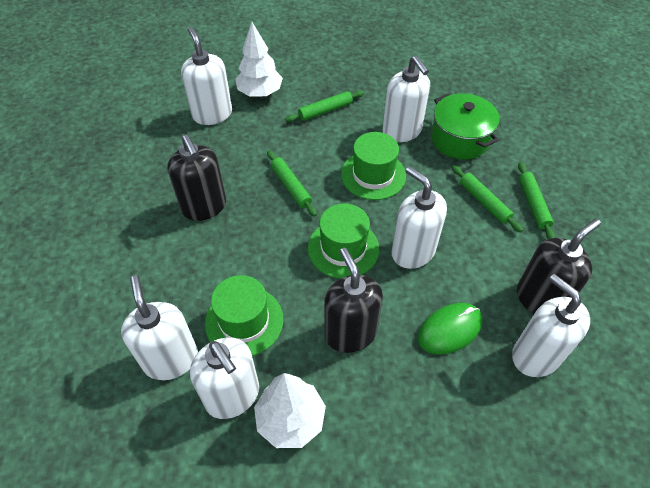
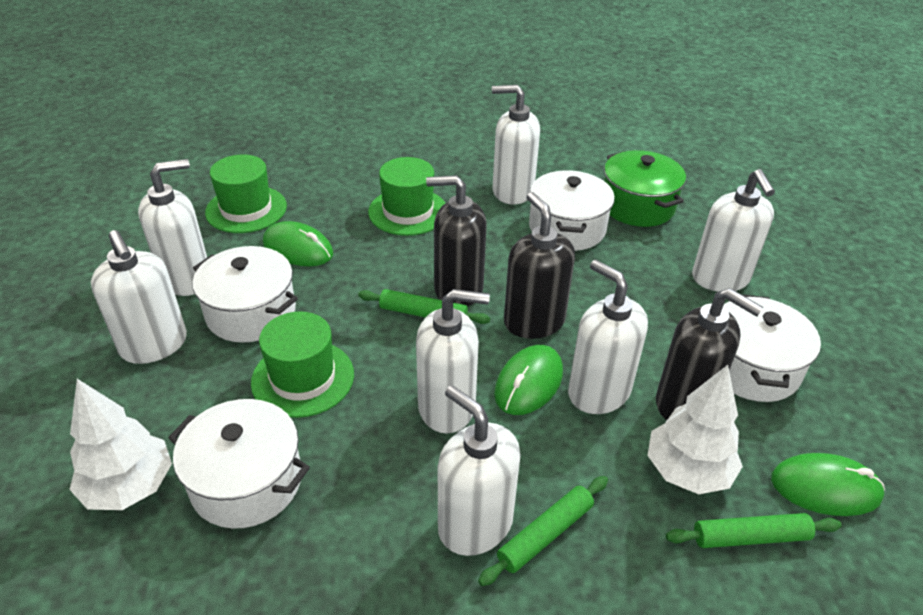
green mouse: 1 -> 3
green rolling pin: 4 -> 3
white pot: 0 -> 4
white soap dispenser: 6 -> 7

